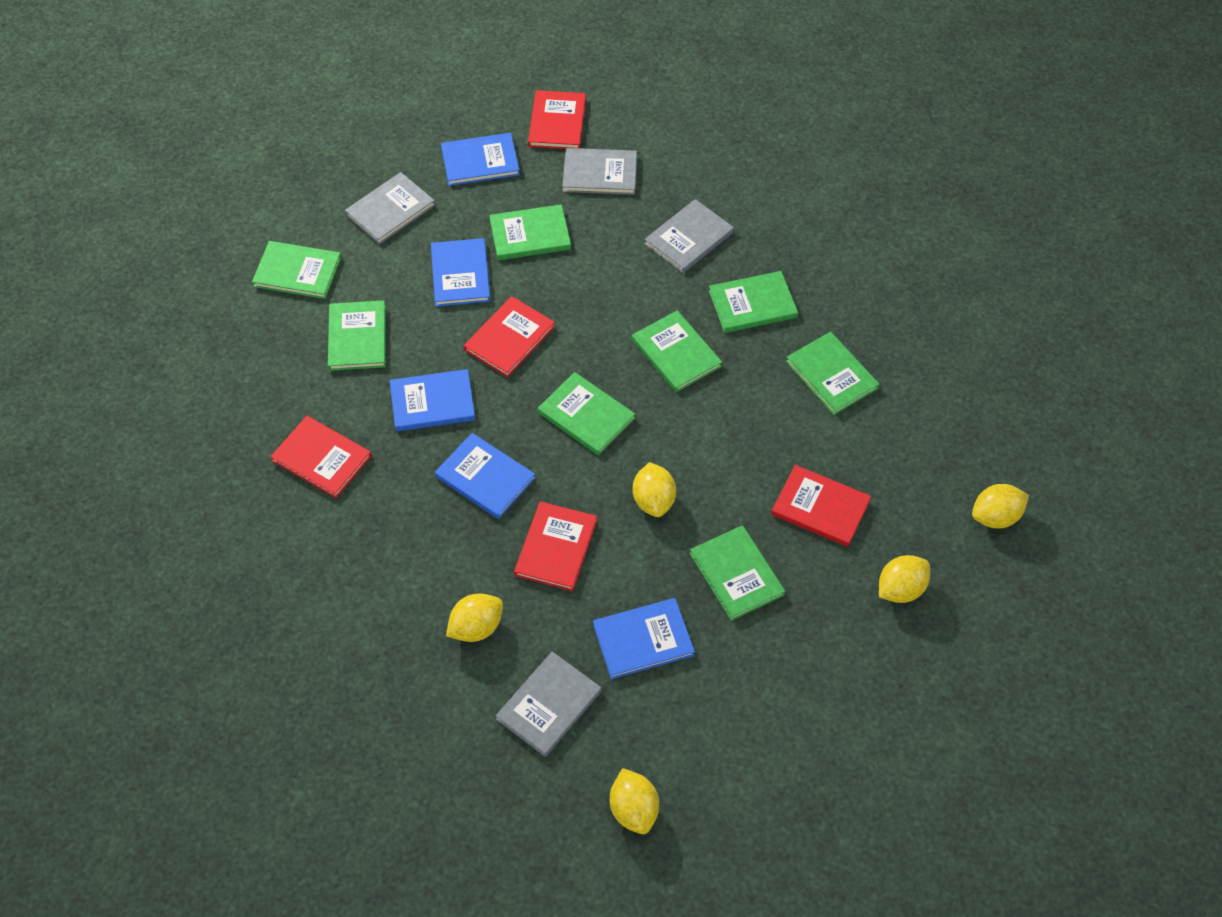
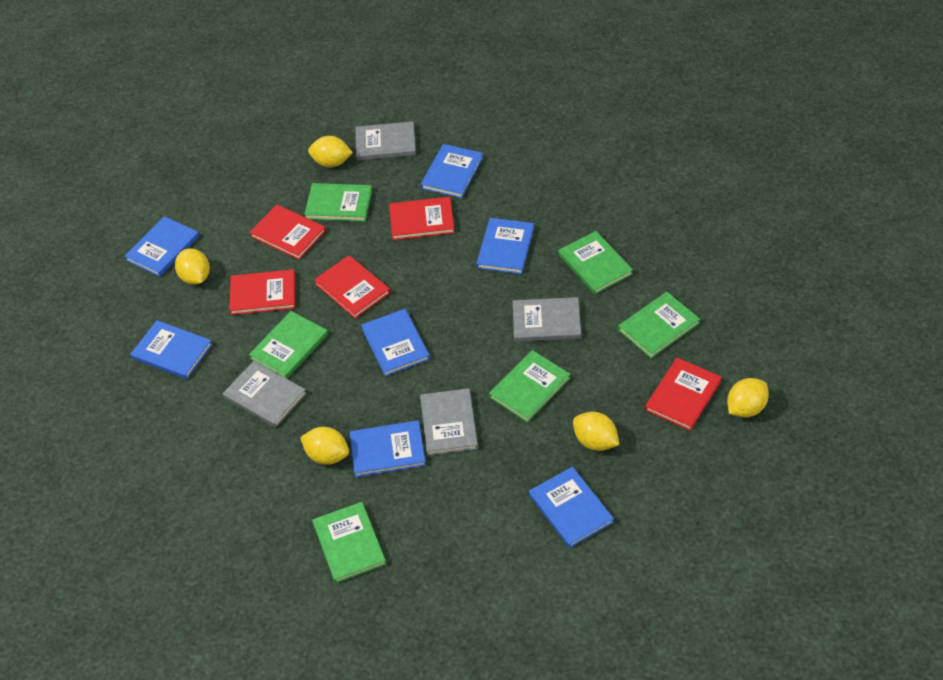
blue book: 5 -> 7
green book: 8 -> 6

